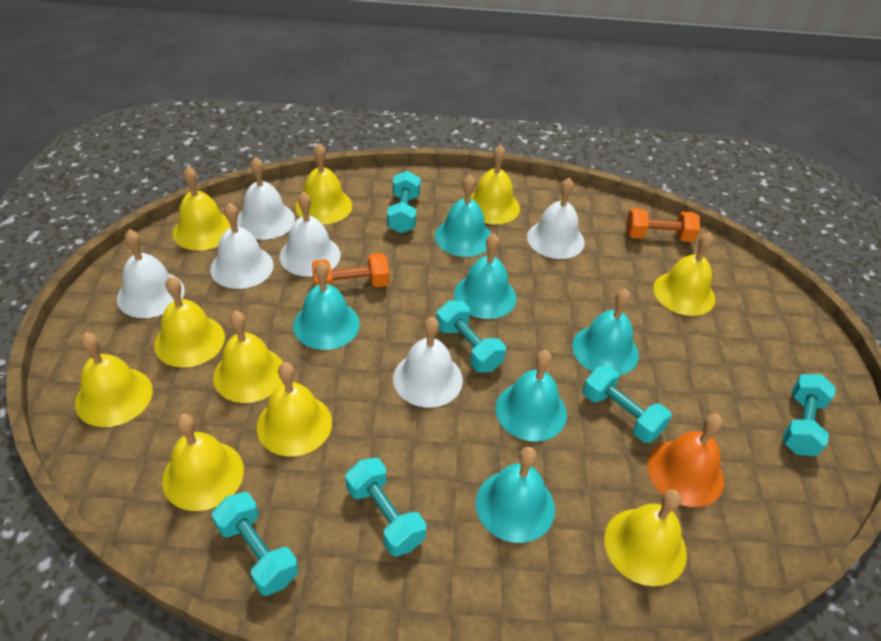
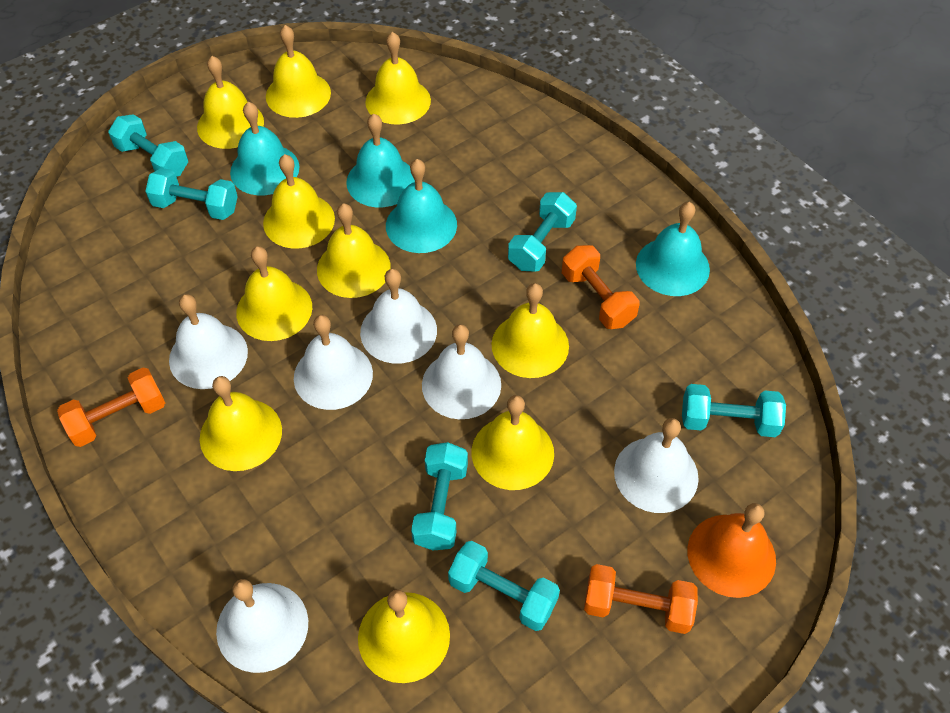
orange dumbbell: 2 -> 3
turquoise bell: 6 -> 4

